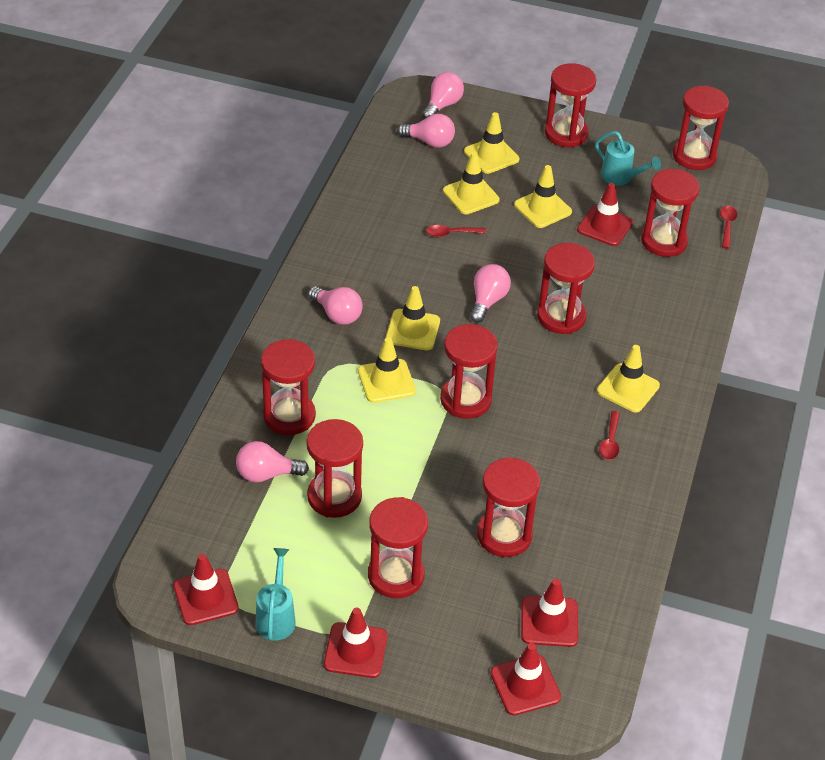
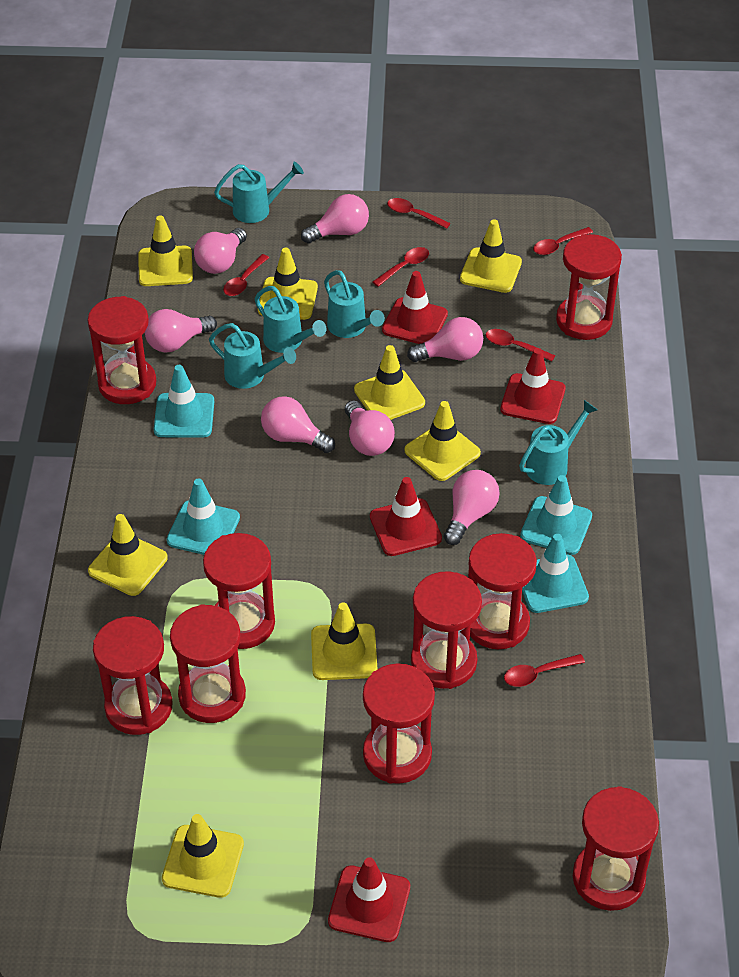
pink light bulb: 5 -> 7
red spoon: 3 -> 6
red traffic cone: 5 -> 4
turquoise traffic cone: 0 -> 4
turquoise watering can: 2 -> 5
yellow traffic cone: 6 -> 8

